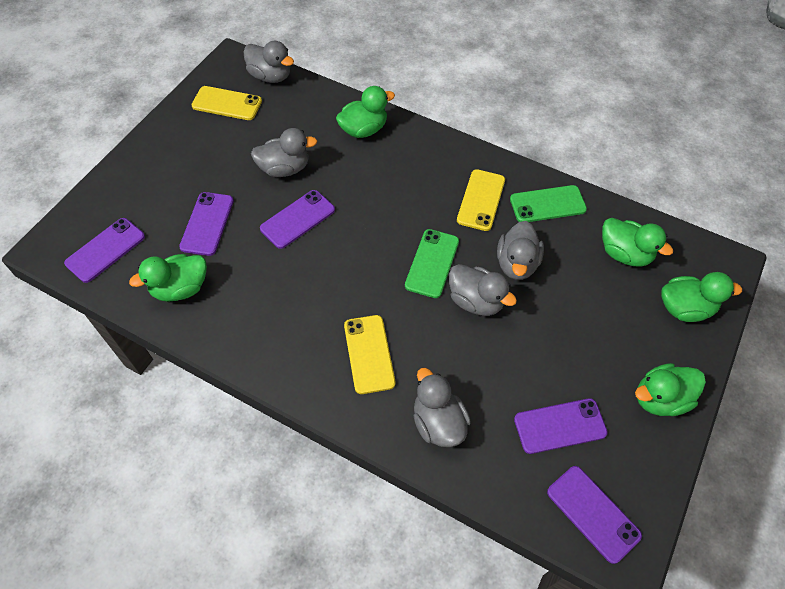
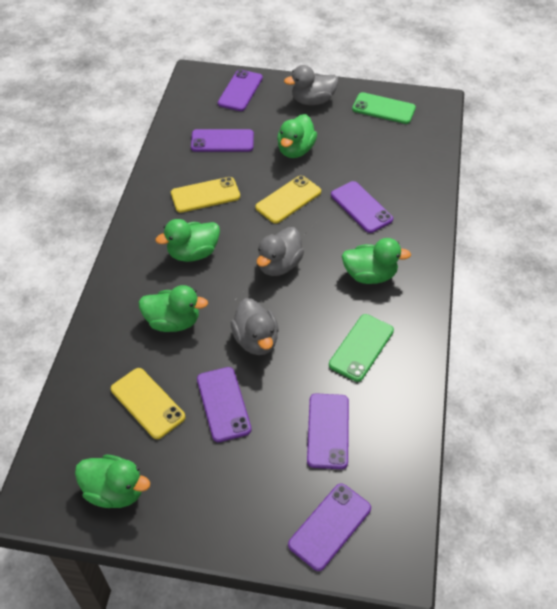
grey duck: 5 -> 3
purple phone: 5 -> 6

